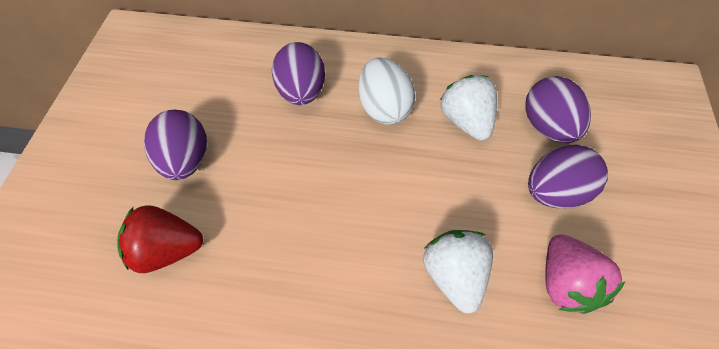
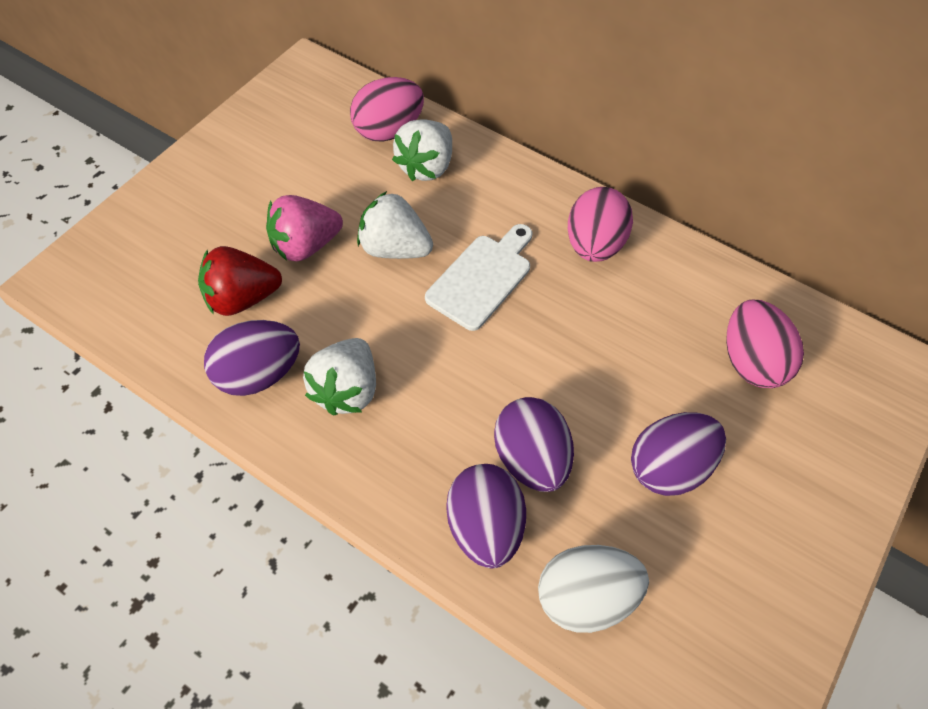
pink egg: 0 -> 3
white cutting board: 0 -> 1
white strawberry: 2 -> 3

